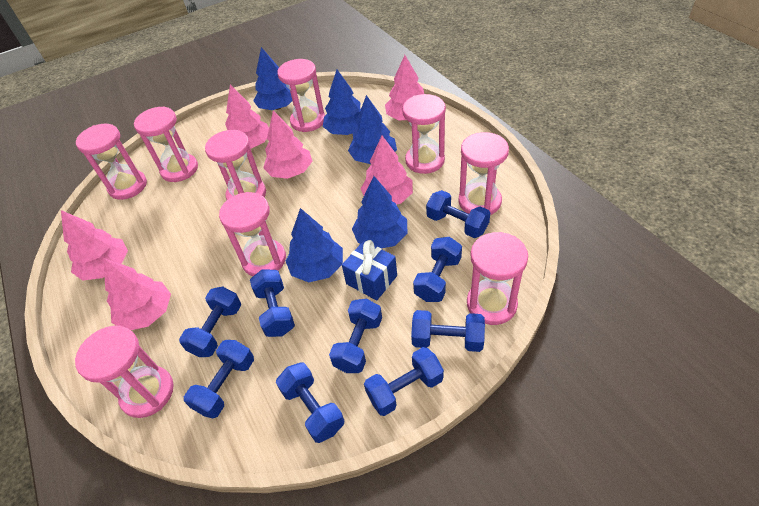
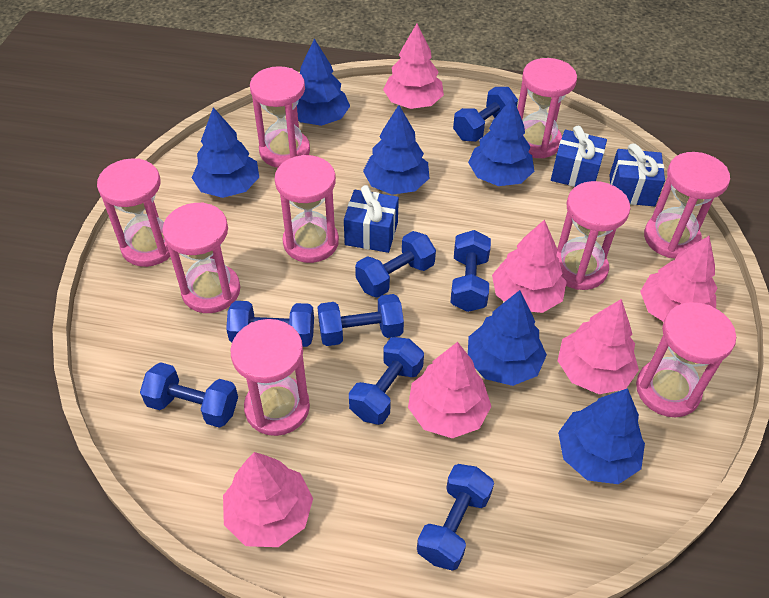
blue dumbbell: 9 -> 8
blue gift: 1 -> 3
blue tree: 5 -> 6

